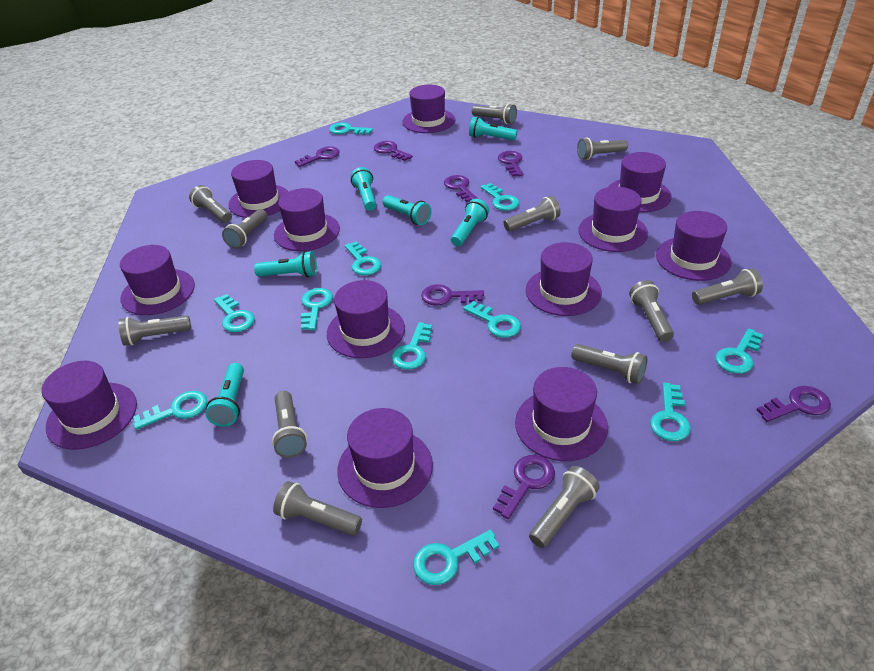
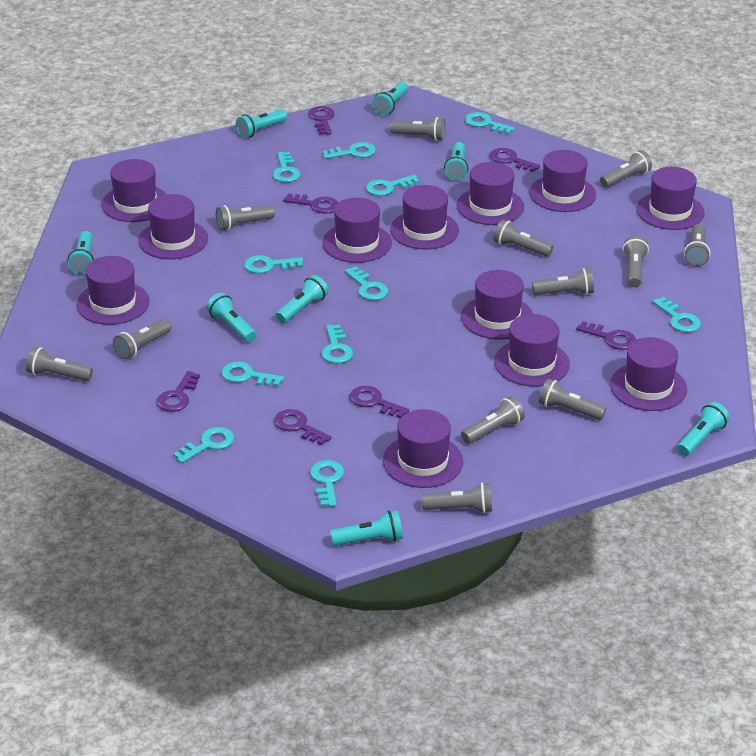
turquoise flashlight: 6 -> 8

